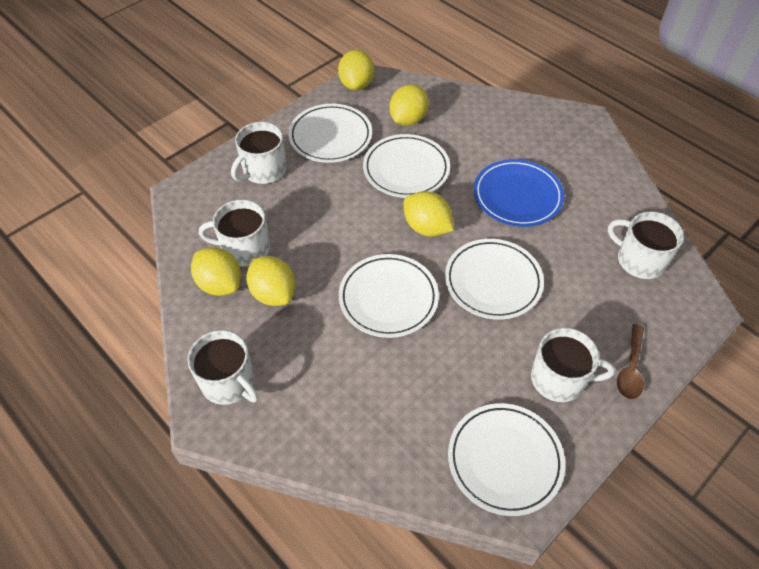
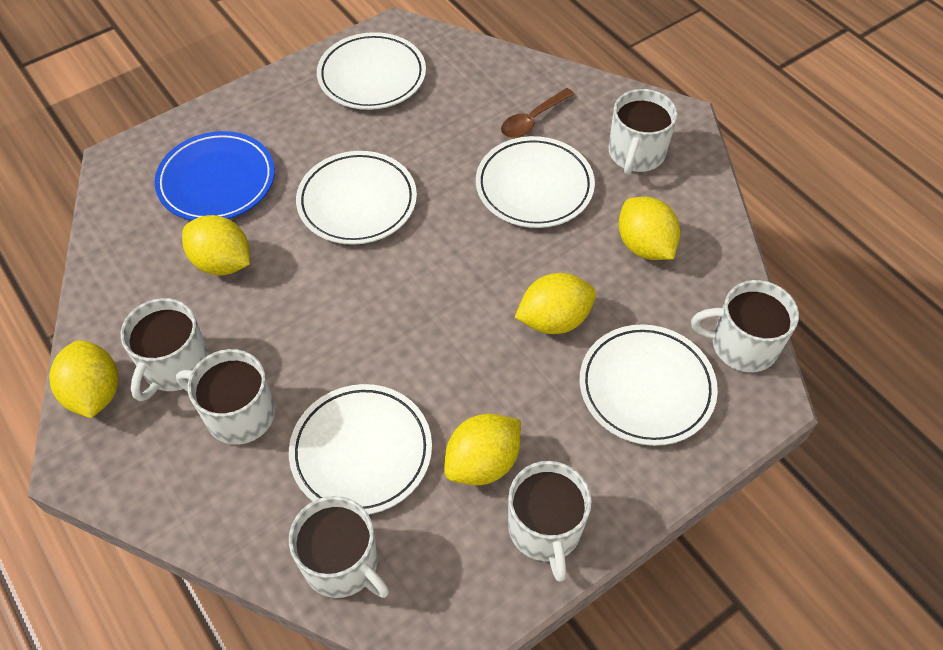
white mug: 5 -> 6

